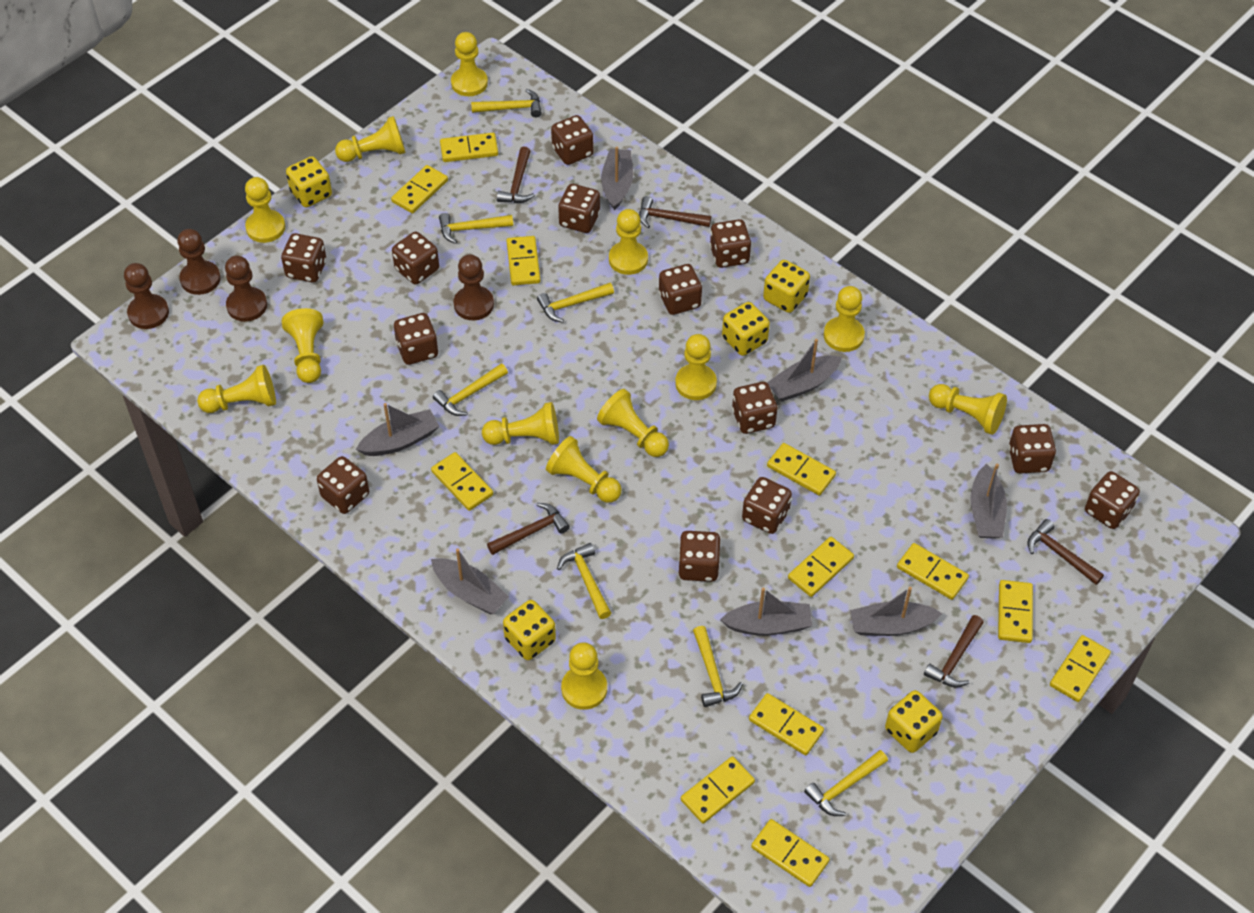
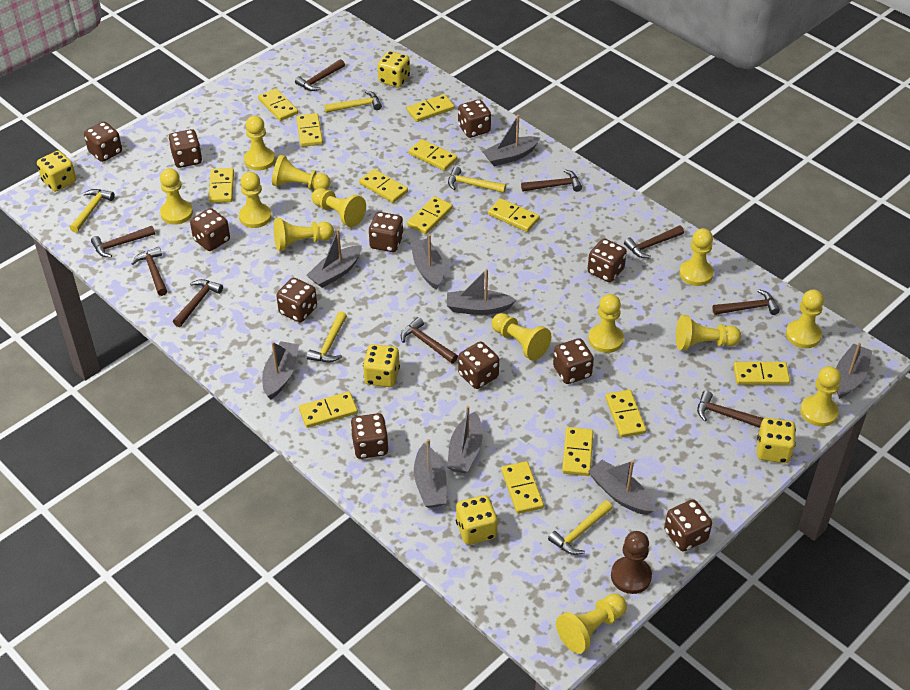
brown dice: 13 -> 11
brown hammer: 5 -> 9
brown pawn: 4 -> 1
grey boat: 7 -> 9
yellow domino: 12 -> 13
yellow hammer: 7 -> 5

